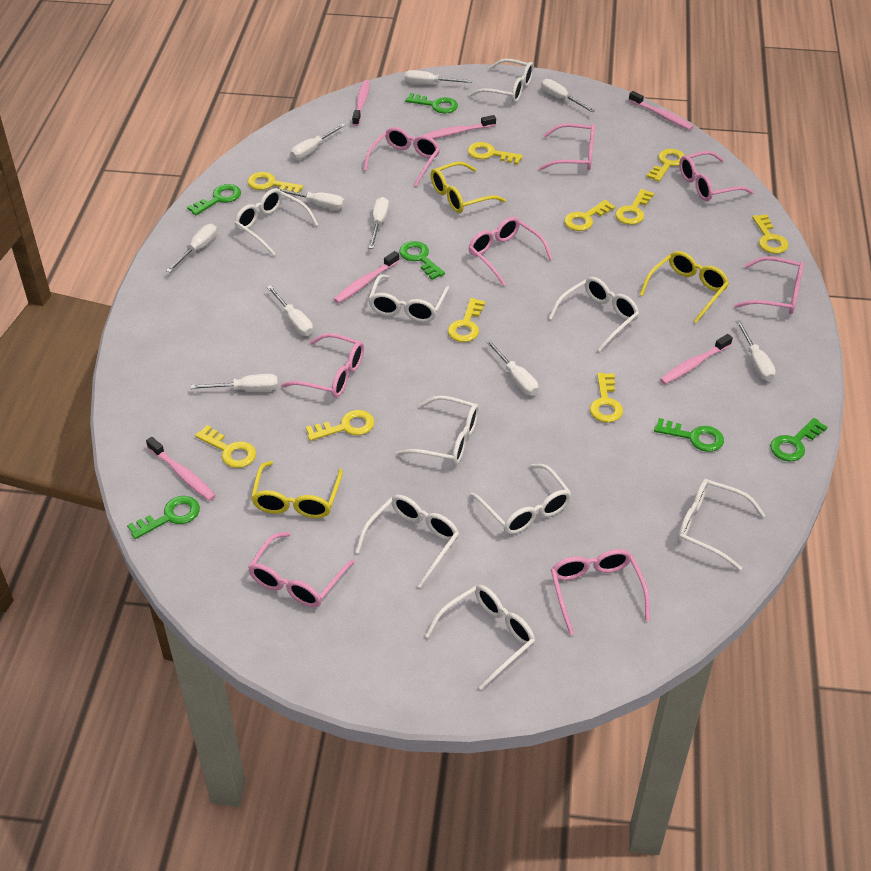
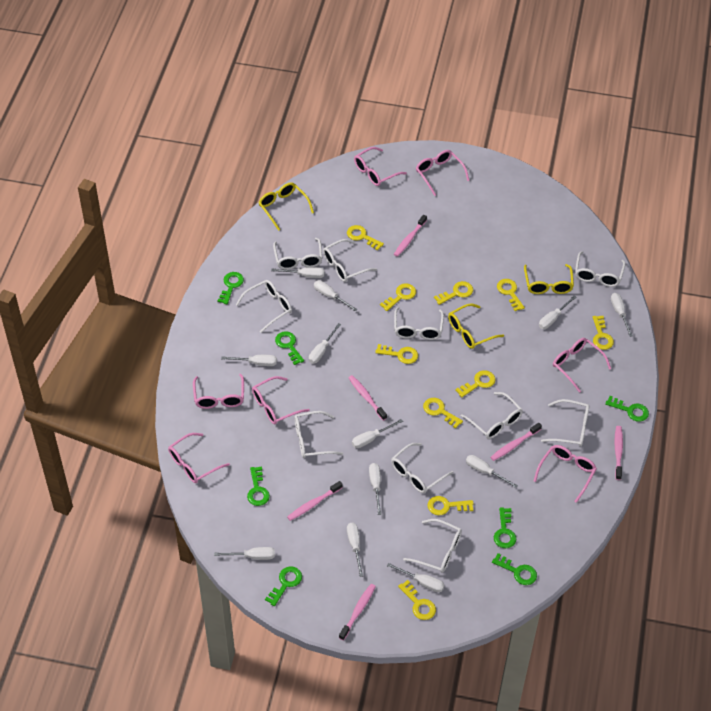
green key: 6 -> 7
pink glasses: 8 -> 7
white glasses: 9 -> 10
white screwdriver: 10 -> 12

